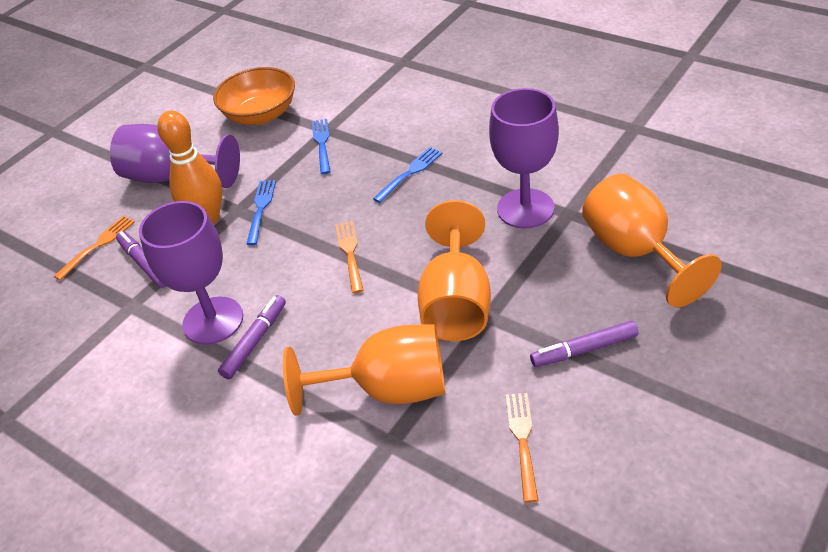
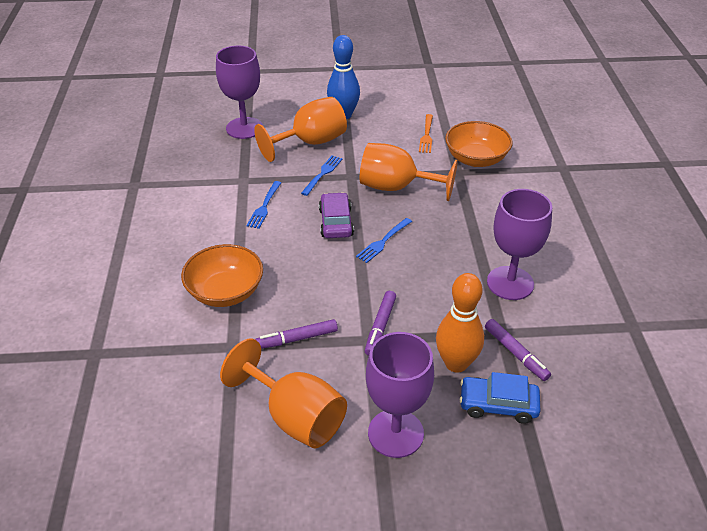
blue bowling pin: 0 -> 1
blue car: 0 -> 1
orange bowl: 1 -> 2
orange fork: 3 -> 1
purple car: 0 -> 1

